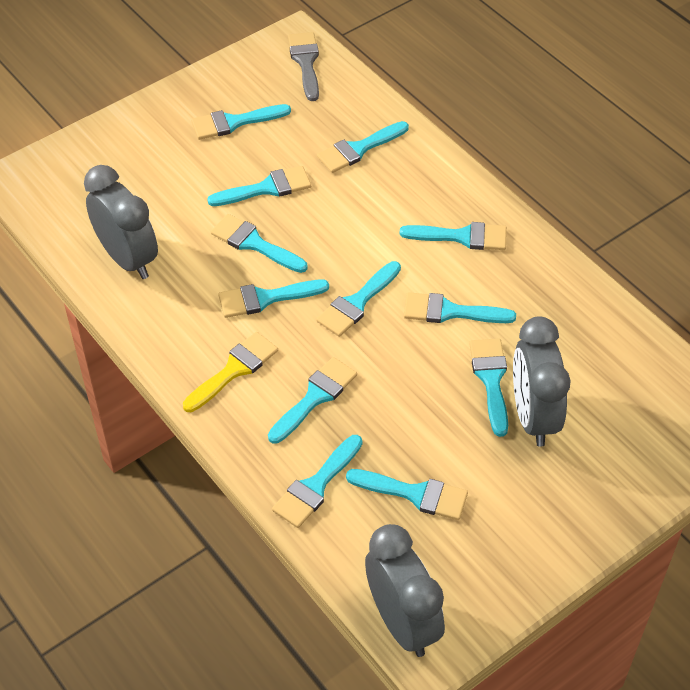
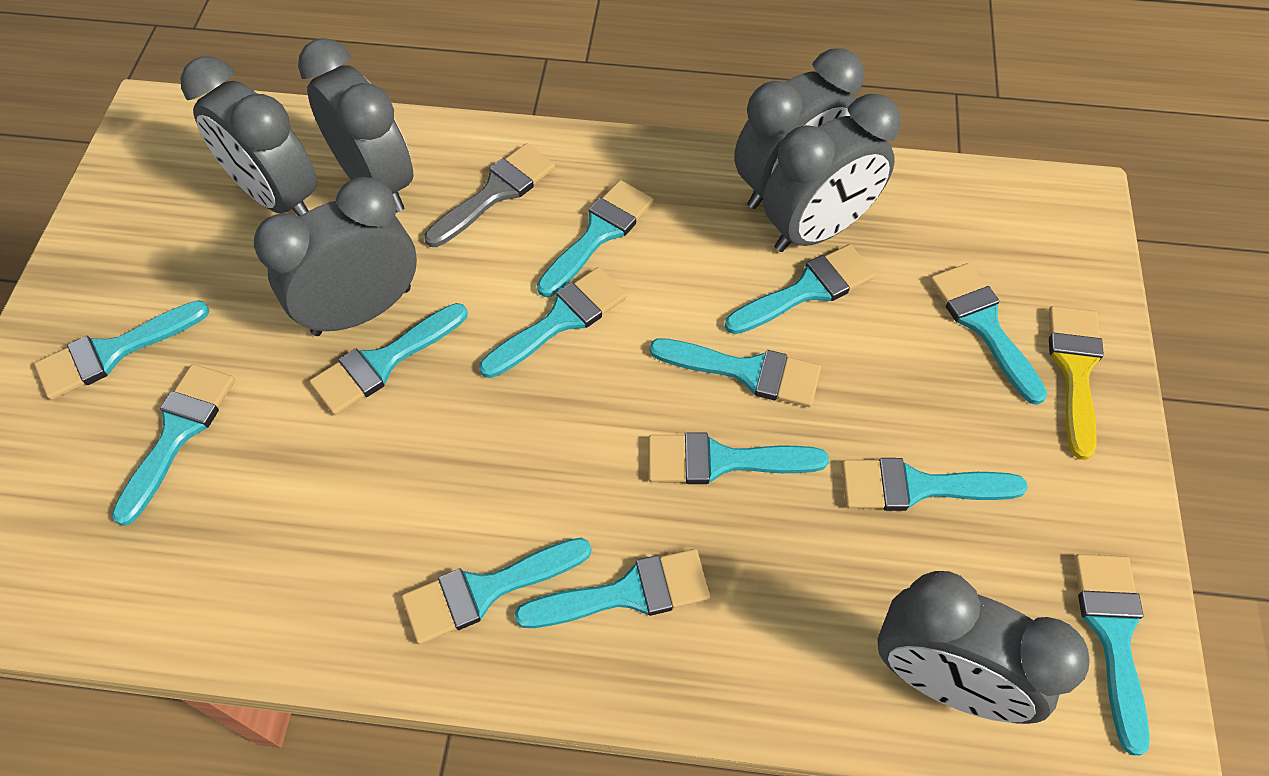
grey clock: 3 -> 6
turquoise brush: 12 -> 13

